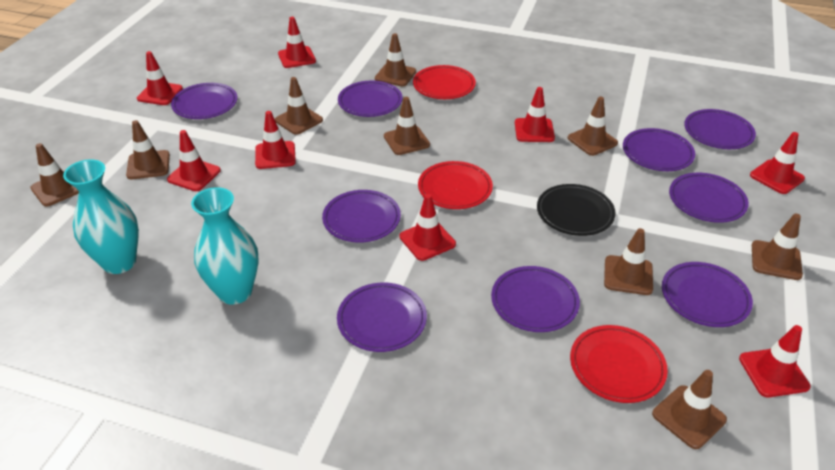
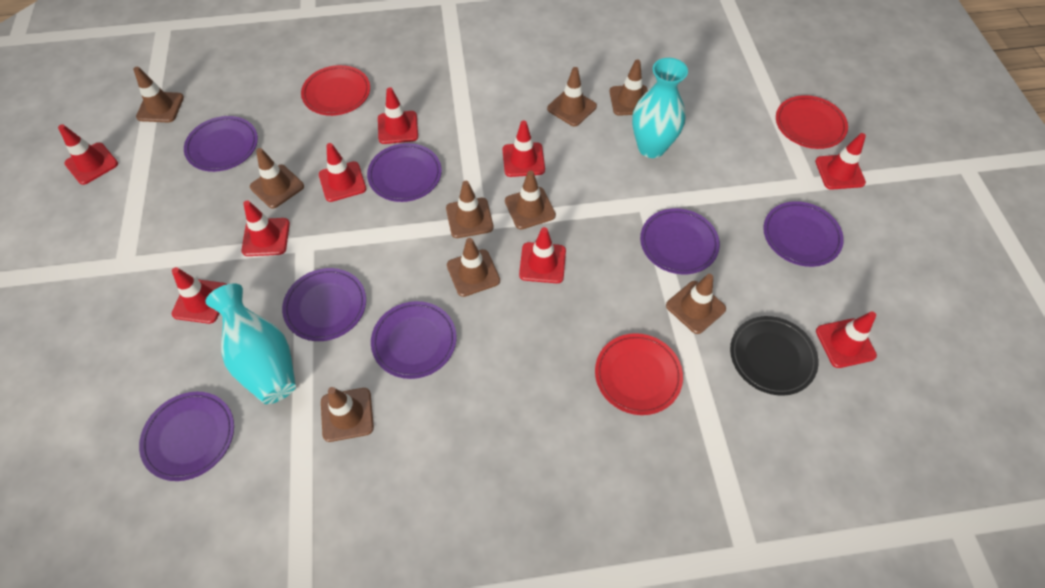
purple plate: 9 -> 7
red traffic cone: 8 -> 9

